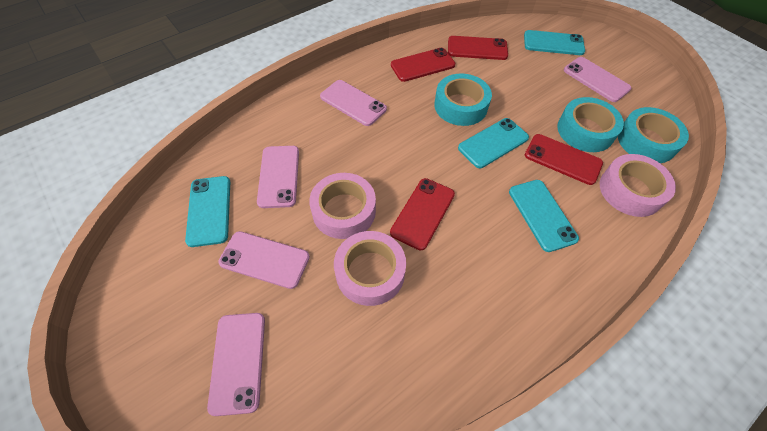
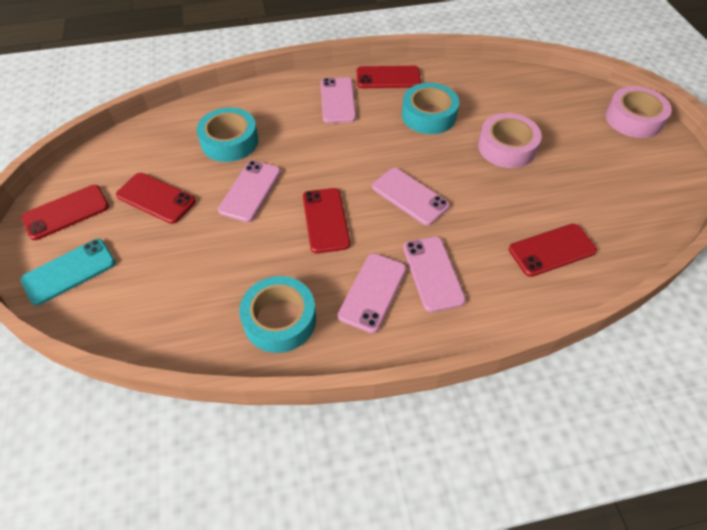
pink tape: 3 -> 2
red phone: 4 -> 5
turquoise phone: 4 -> 1

